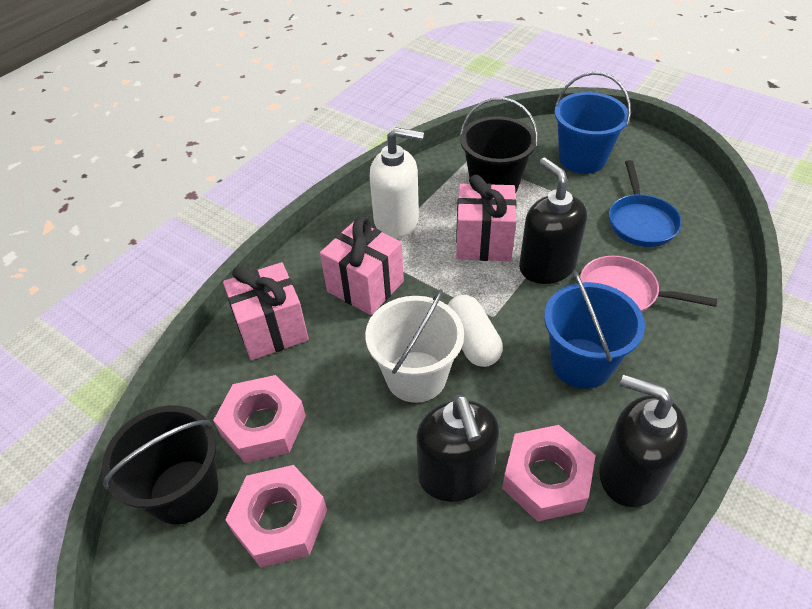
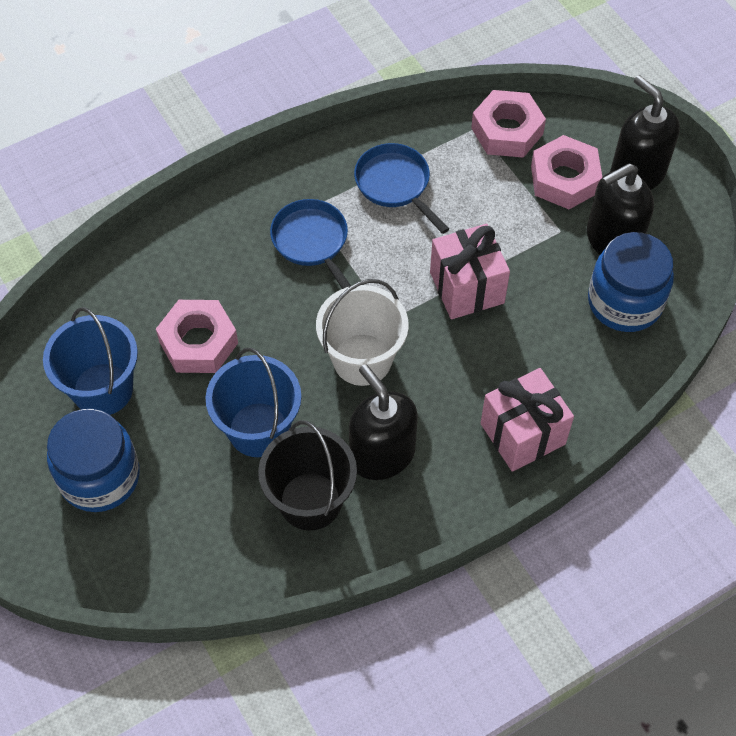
black bucket: 2 -> 1
blue jar: 0 -> 2
blue pan: 1 -> 2
pink gift: 3 -> 2
pink pan: 1 -> 0
white capsule: 1 -> 0
white soap dispenser: 1 -> 0

